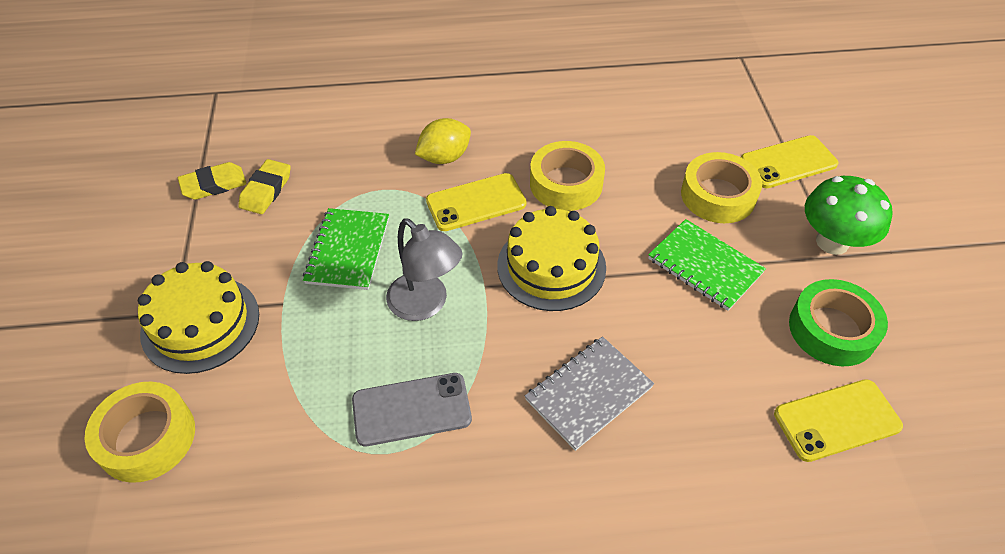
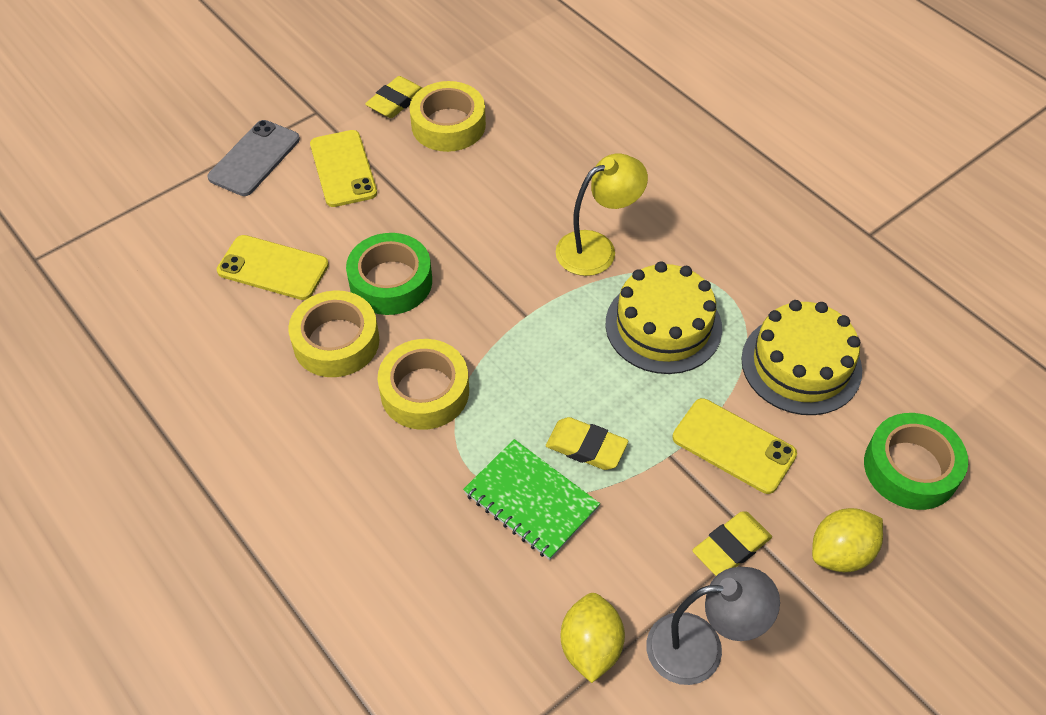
green mushroom: 1 -> 0
green notebook: 2 -> 1
green tape: 1 -> 2
grey notebook: 1 -> 0
yellow eraser: 2 -> 3
yellow lamp: 0 -> 1
yellow lemon: 1 -> 2

